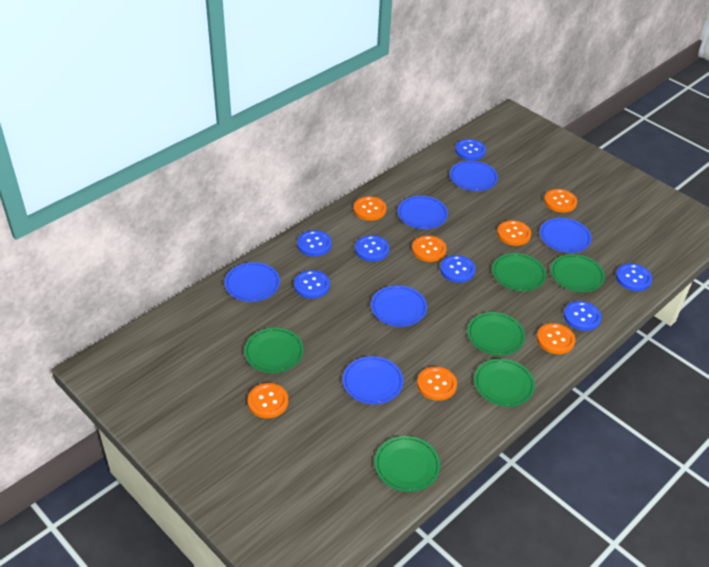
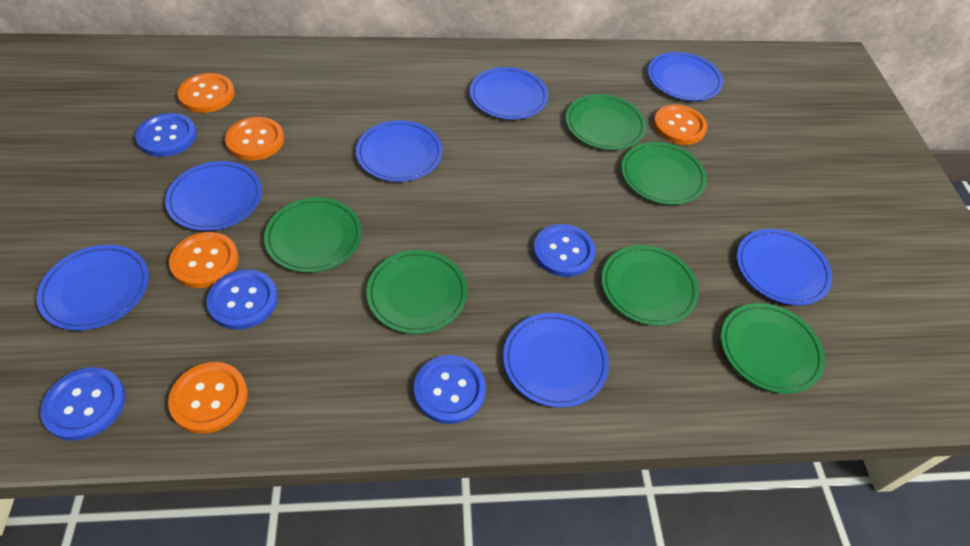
blue button: 7 -> 5
blue plate: 6 -> 7
orange button: 7 -> 5

